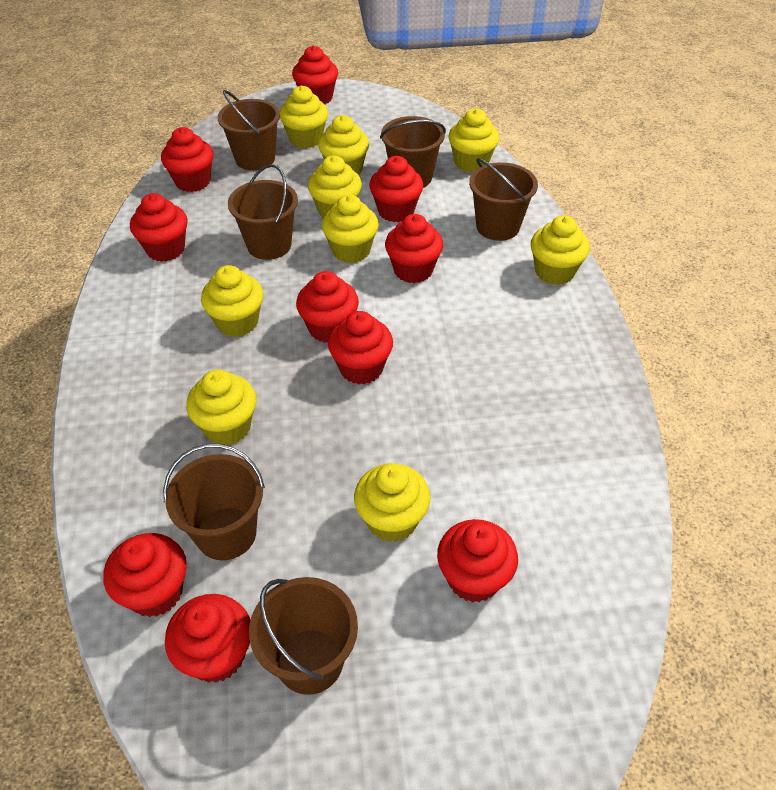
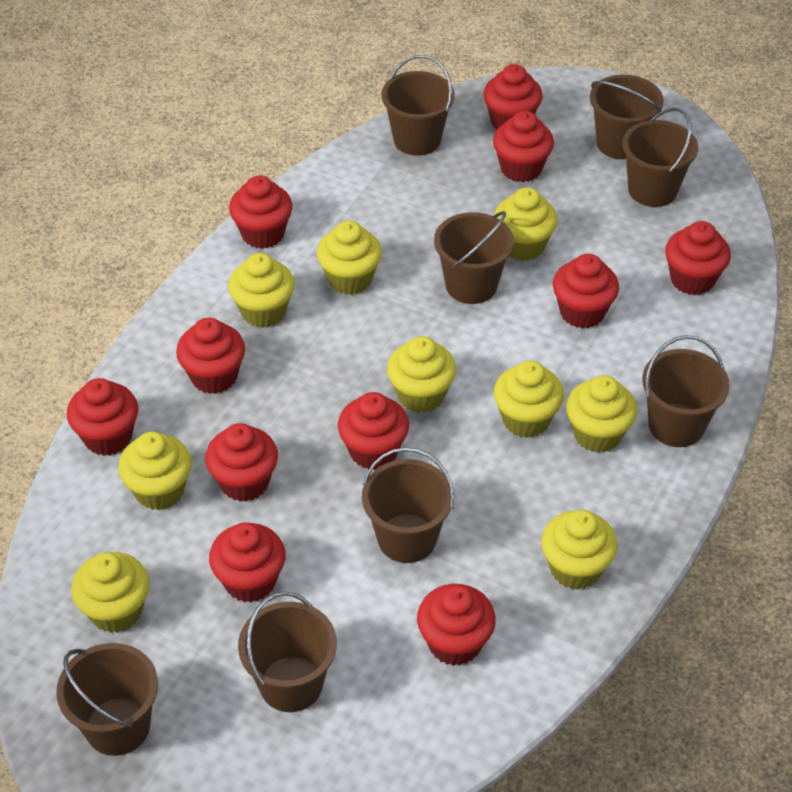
brown bucket: 6 -> 8
red cupcake: 10 -> 11

